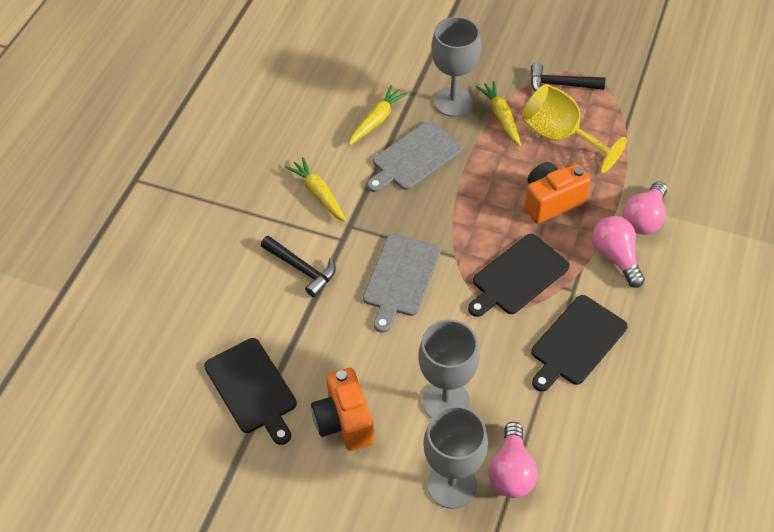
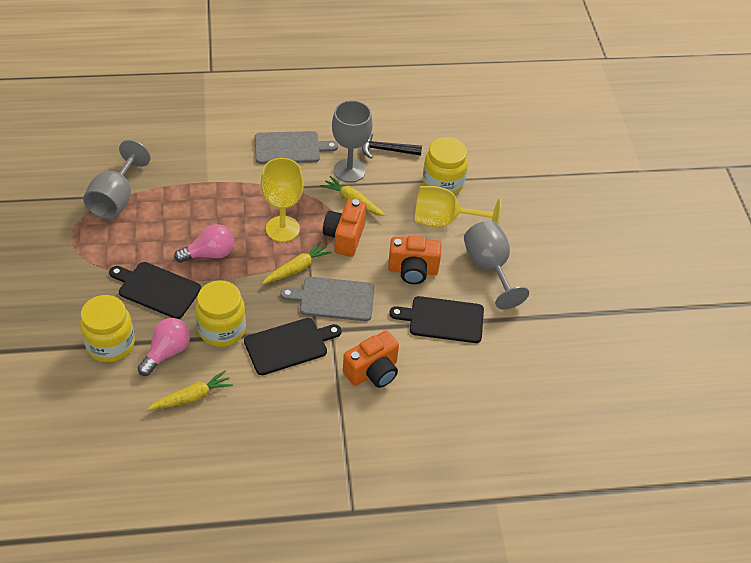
black hammer: 2 -> 1
orange camera: 2 -> 3
pink light bulb: 3 -> 2
yellow goblet: 1 -> 2
yellow jar: 0 -> 3

